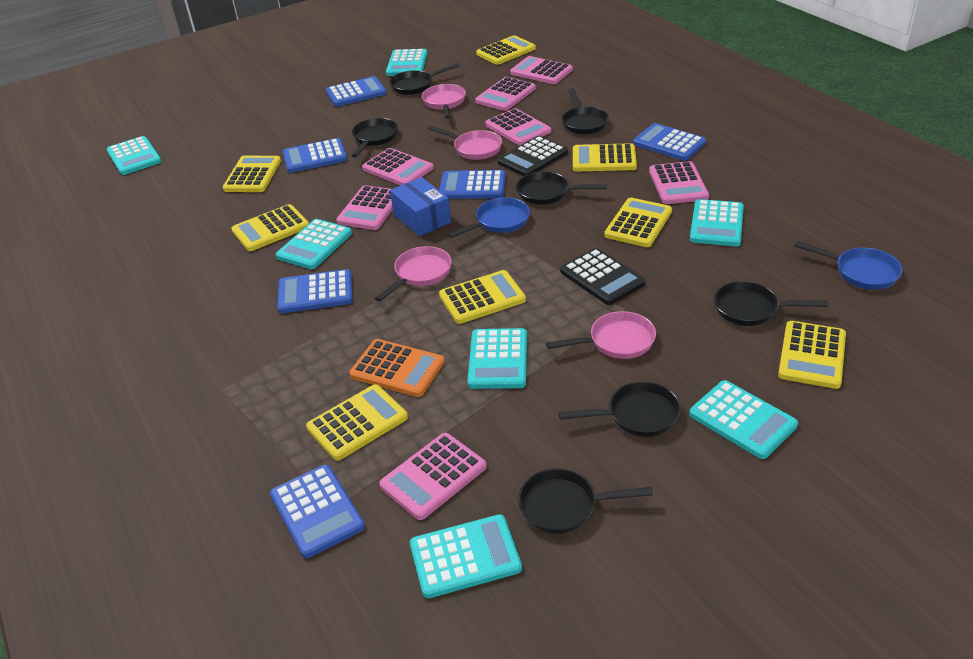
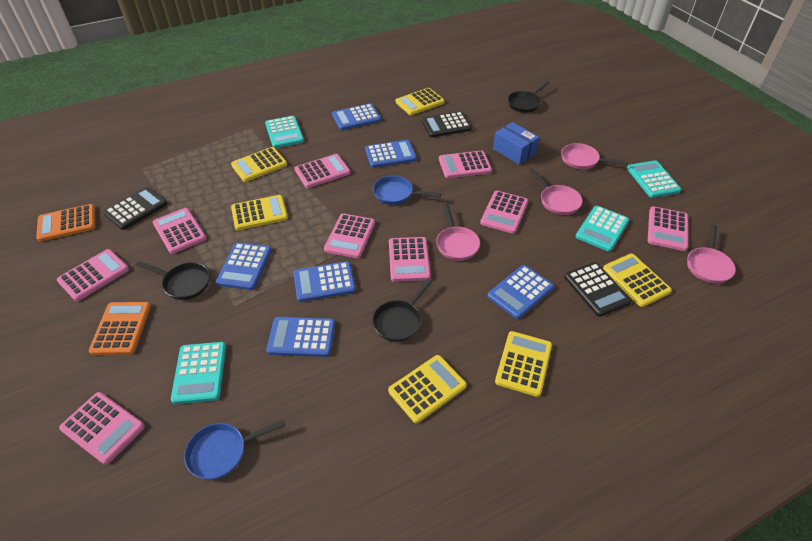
black calculator: 2 -> 3
black pan: 7 -> 3
orange calculator: 1 -> 2
pink calculator: 7 -> 9
turquoise calculator: 7 -> 4
yellow calculator: 8 -> 6

